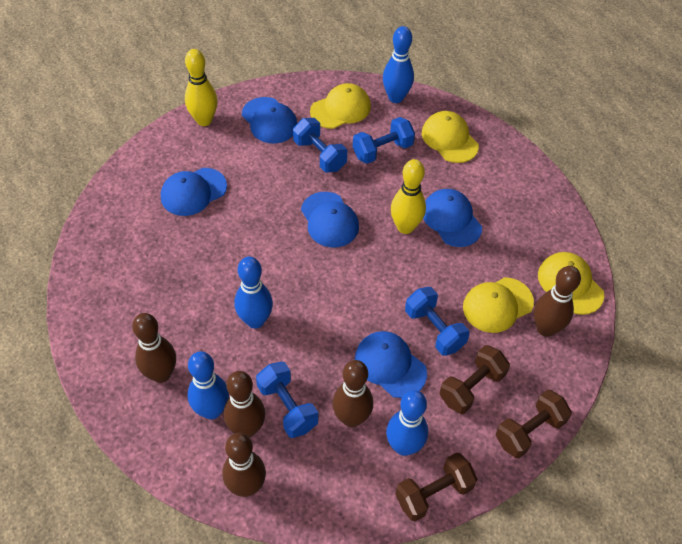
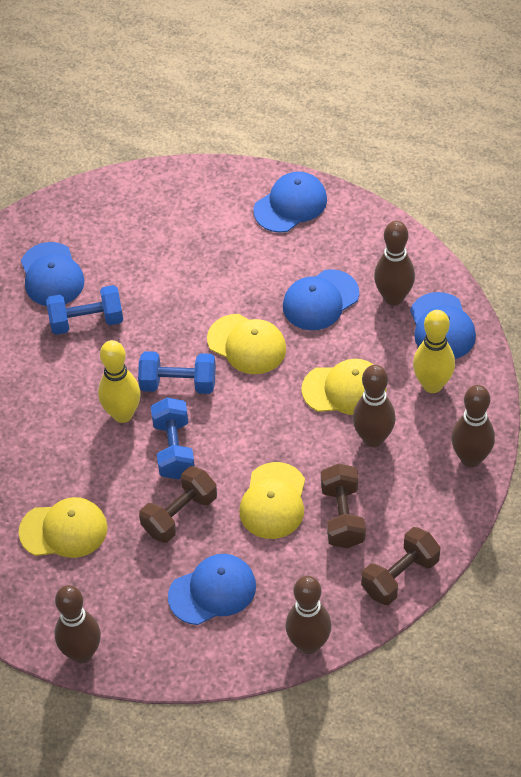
blue bowling pin: 4 -> 0
blue dumbbell: 4 -> 3

